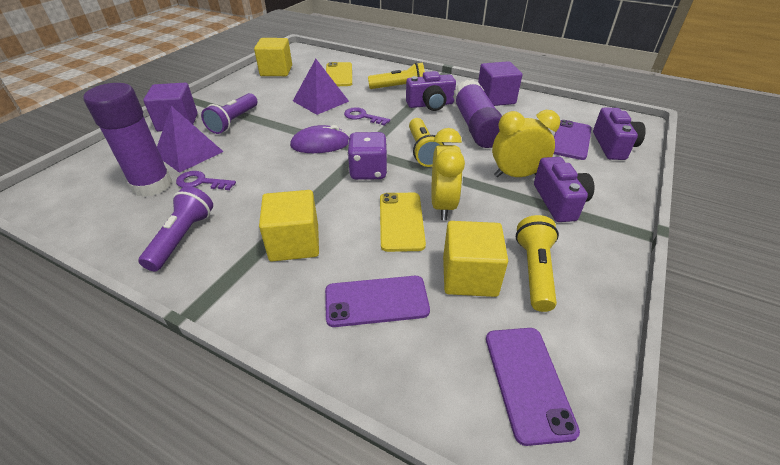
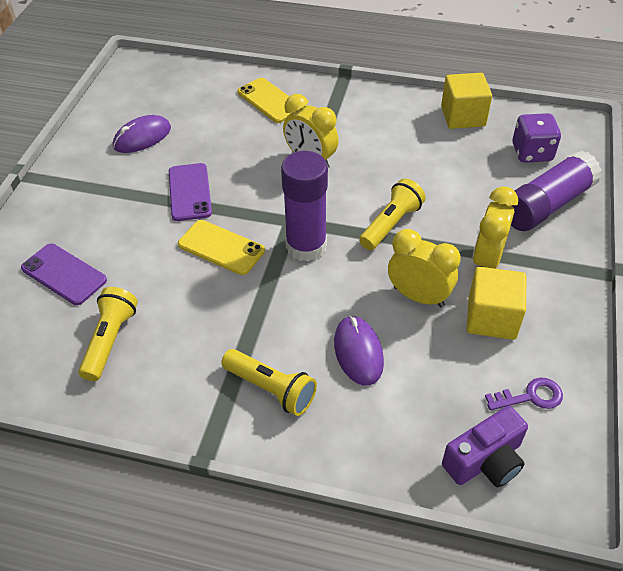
purple camera: 3 -> 1
purple cube: 2 -> 0
purple flashlight: 2 -> 0
purple key: 2 -> 1
purple mouse: 1 -> 2
purple phone: 3 -> 2
purple pyramid: 2 -> 0
yellow clock: 2 -> 3
yellow cube: 3 -> 2

